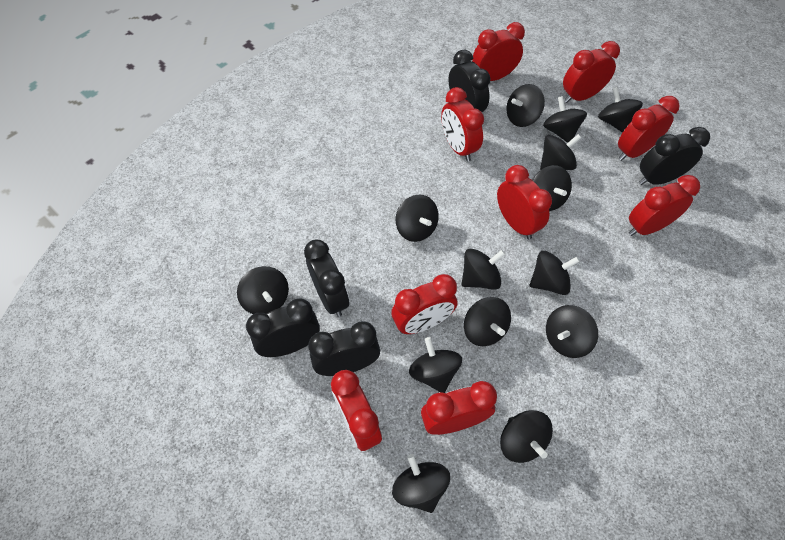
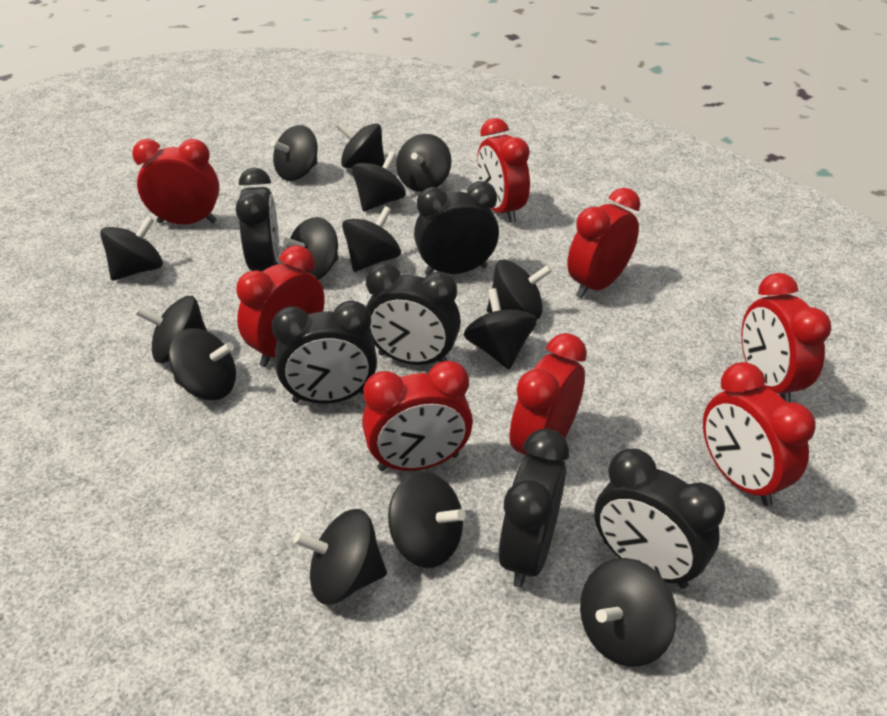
black clock: 5 -> 6
red clock: 9 -> 8

